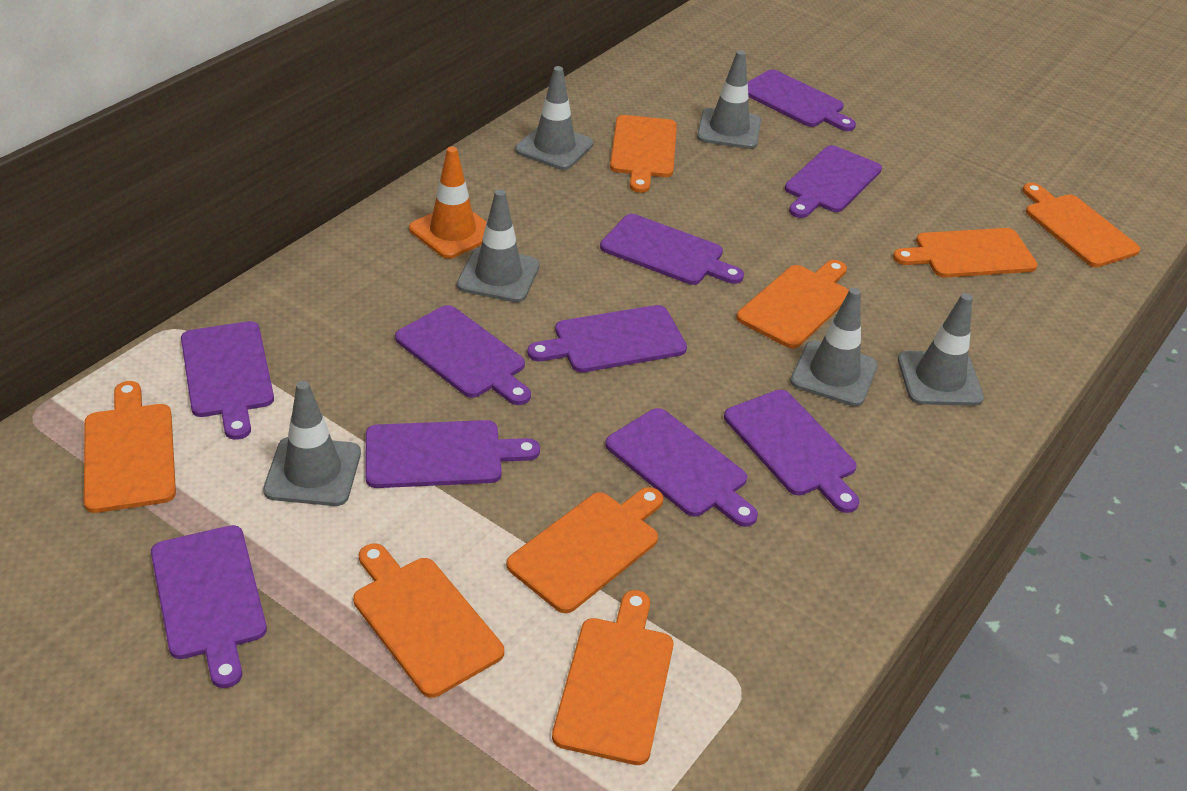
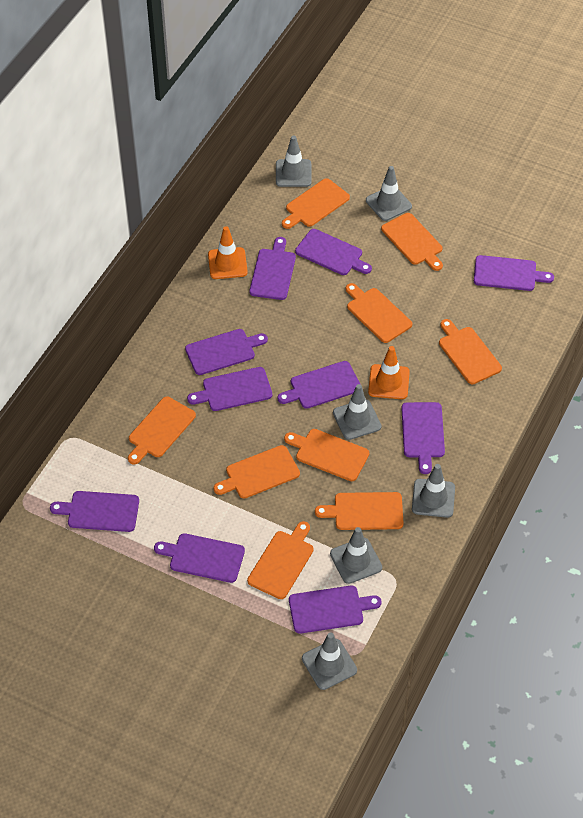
orange cutting board: 8 -> 9
orange traffic cone: 1 -> 2

